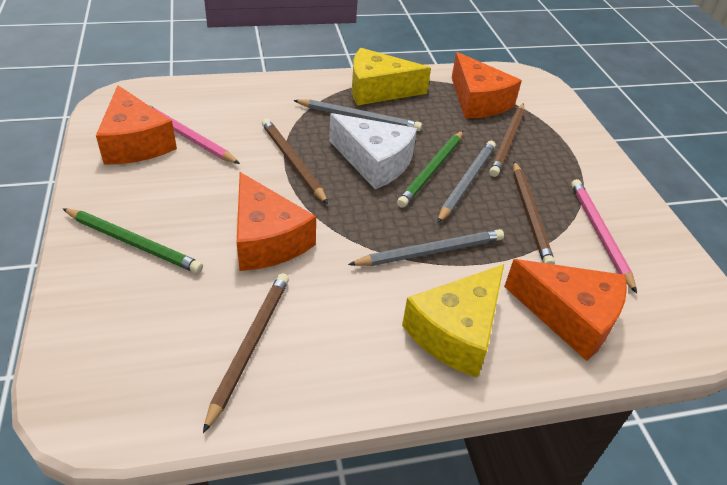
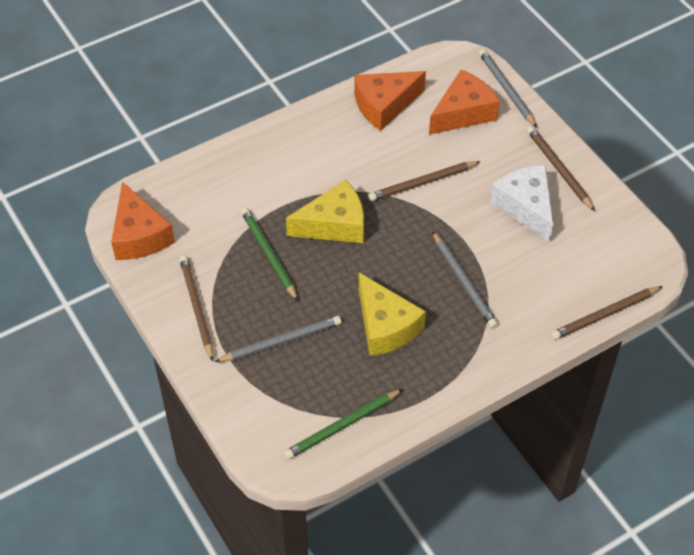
orange cheese: 4 -> 3
pink pencil: 2 -> 0

